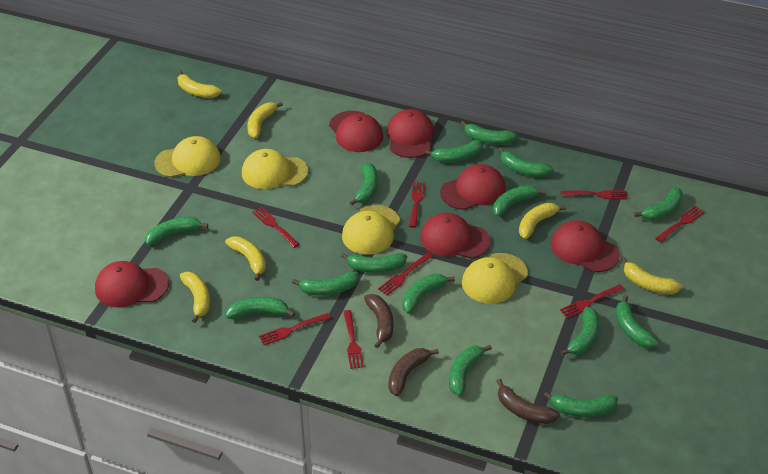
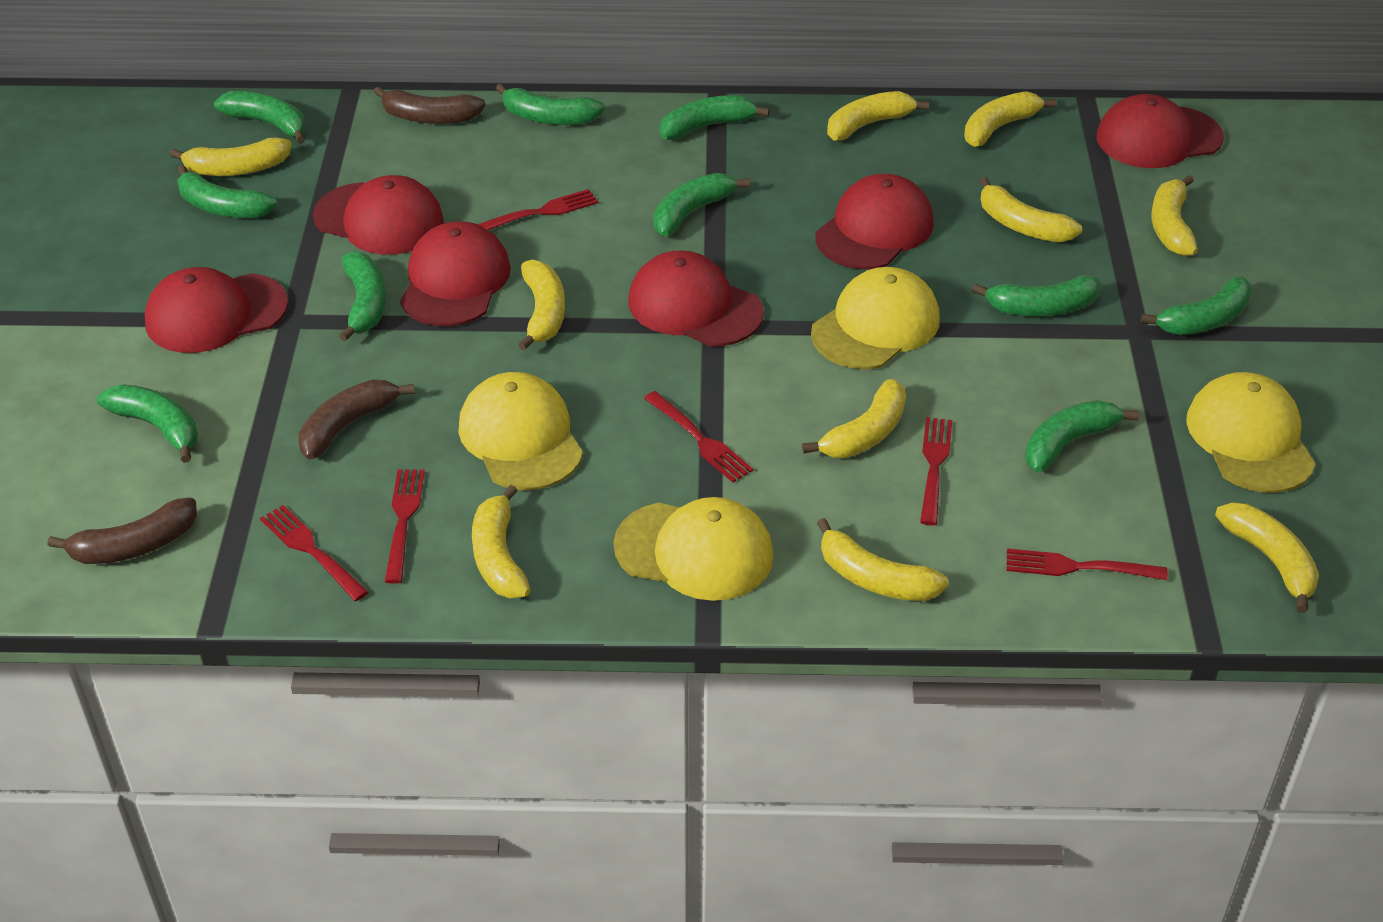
green banana: 15 -> 10
red fork: 8 -> 6
yellow banana: 6 -> 10

